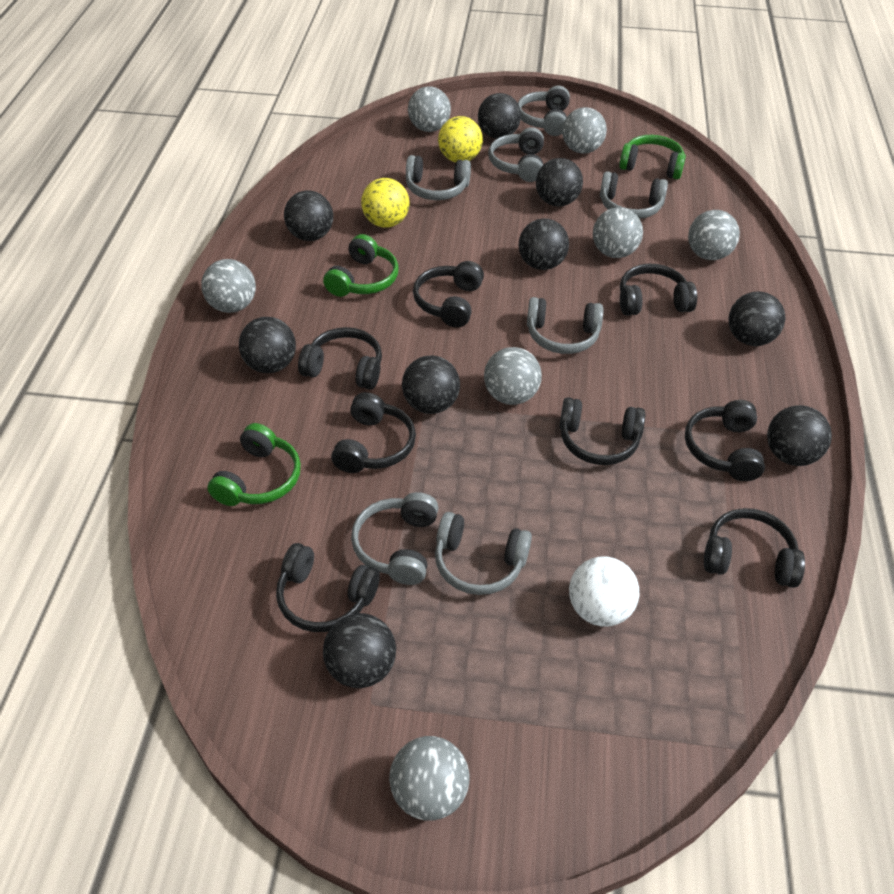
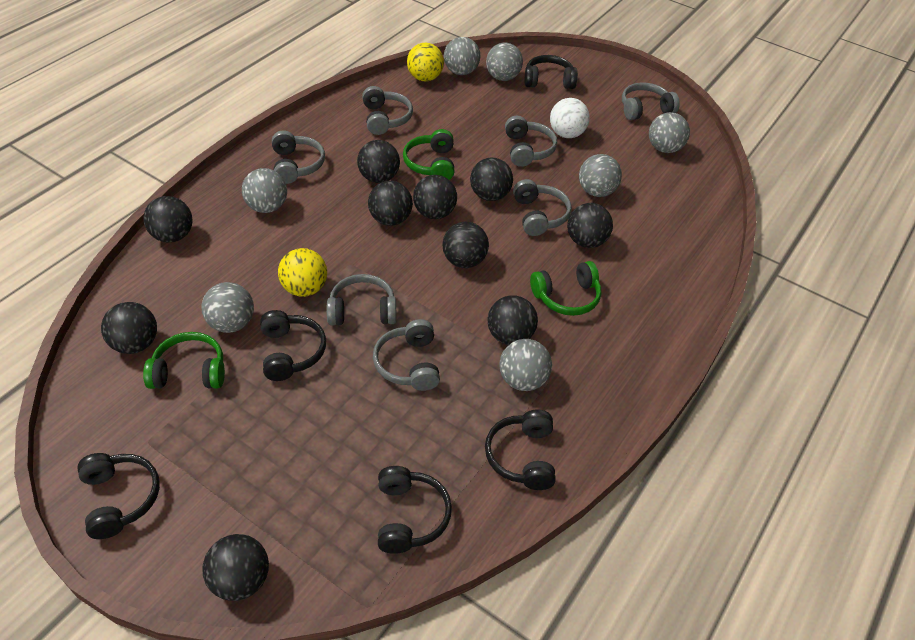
black ball: 9 -> 10
black headphones: 8 -> 5

